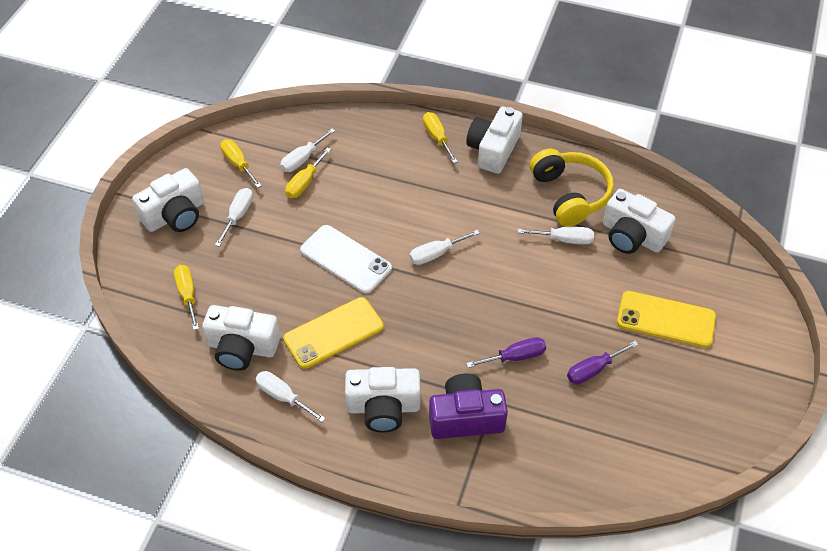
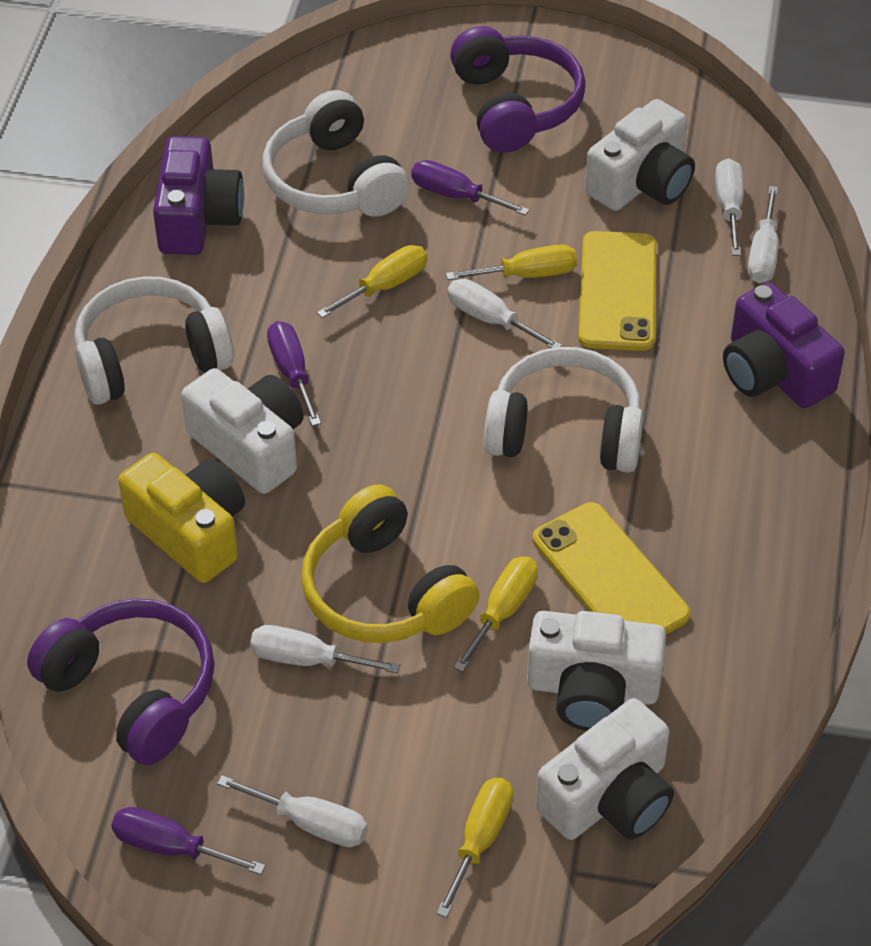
purple camera: 1 -> 2
purple headphones: 0 -> 2
purple screwdriver: 2 -> 3
white camera: 5 -> 4
white headphones: 0 -> 3
white phone: 1 -> 0
yellow camera: 0 -> 1

